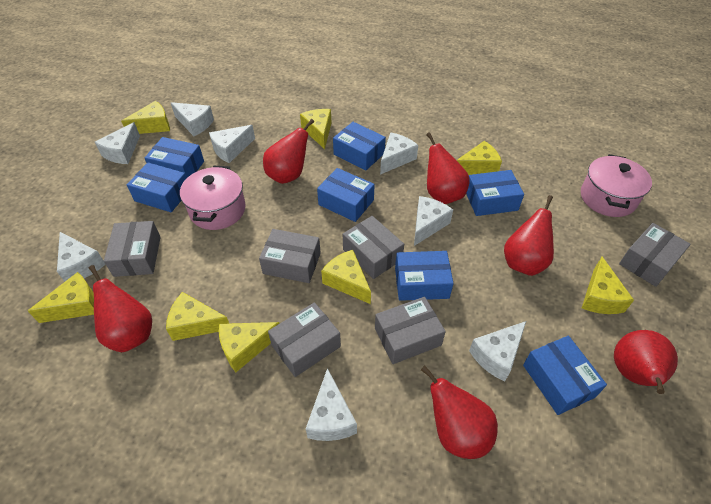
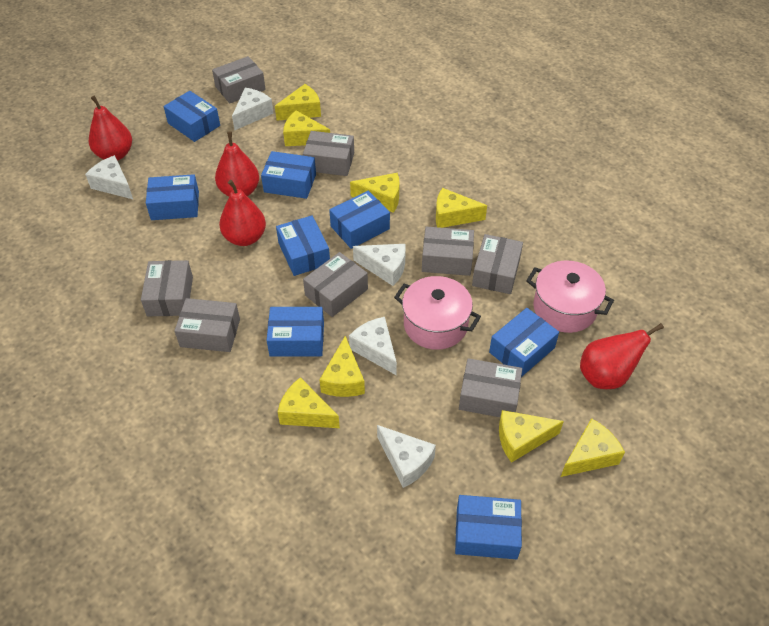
blue box: 7 -> 8
grey box: 6 -> 8
red pear: 6 -> 4
white cheese: 8 -> 5

